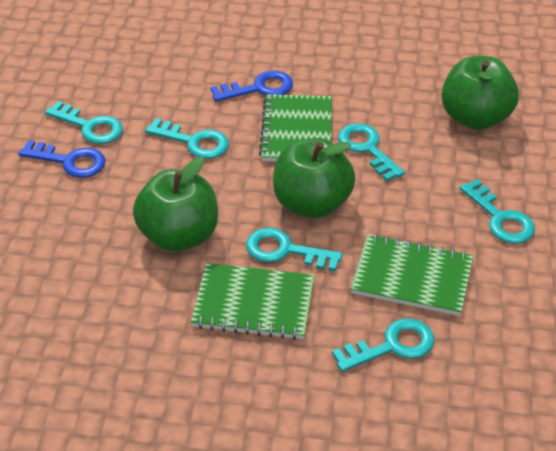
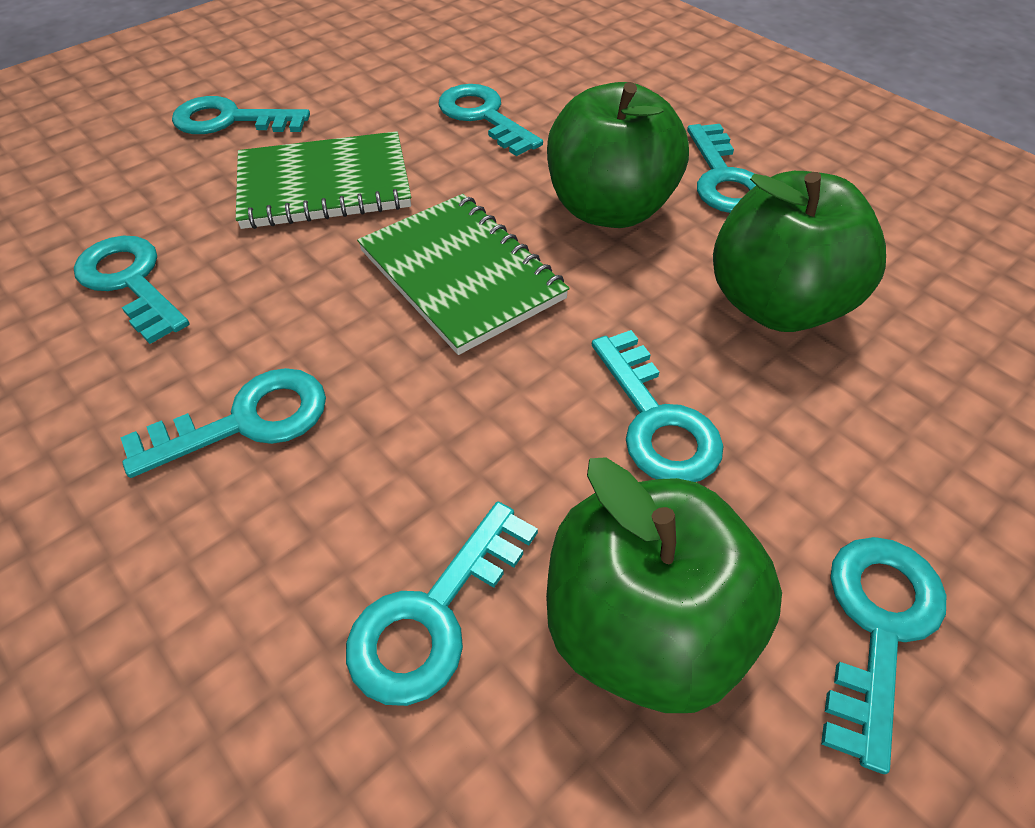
blue key: 2 -> 0
green notebook: 3 -> 2
turquoise key: 6 -> 8

